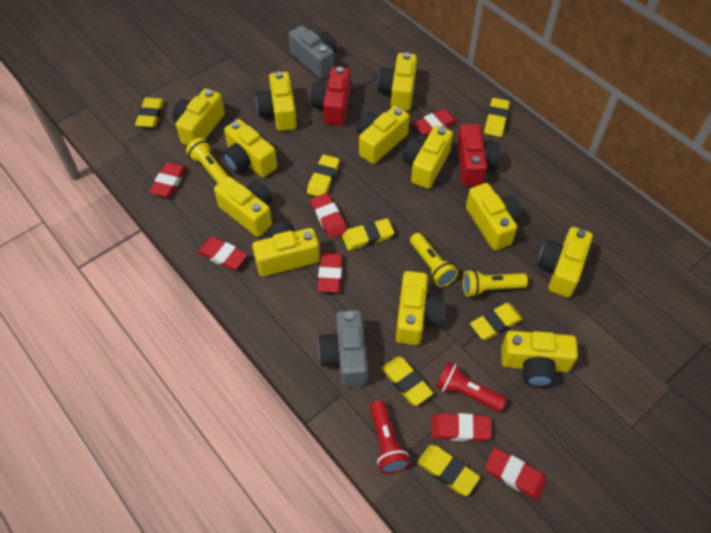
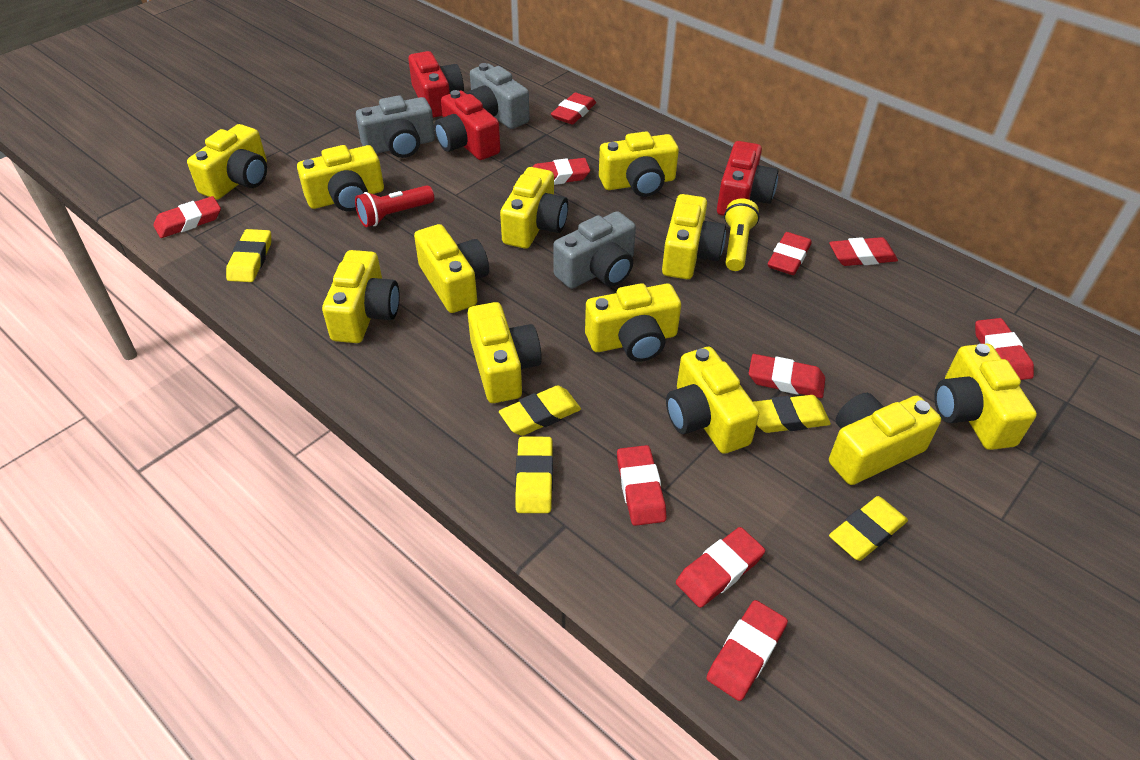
grey camera: 2 -> 3
red camera: 2 -> 3
red eraser: 7 -> 10
red flashlight: 2 -> 1
yellow eraser: 7 -> 5
yellow flashlight: 3 -> 1

